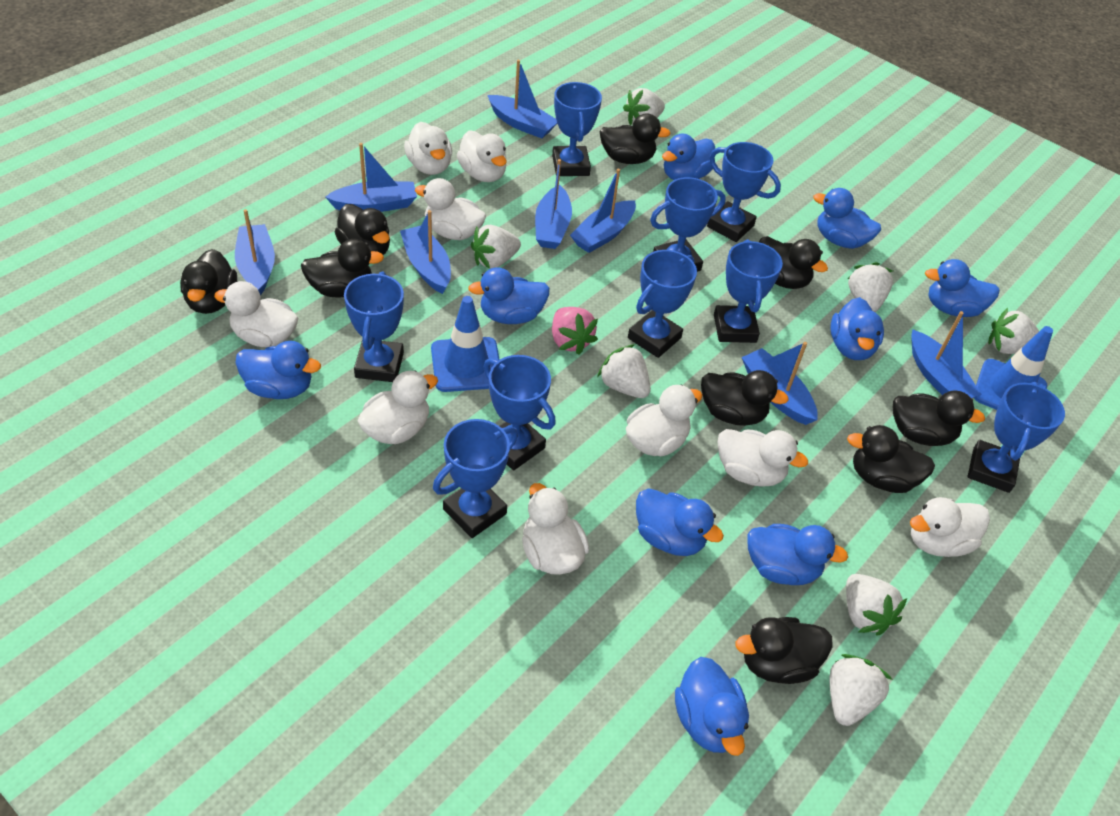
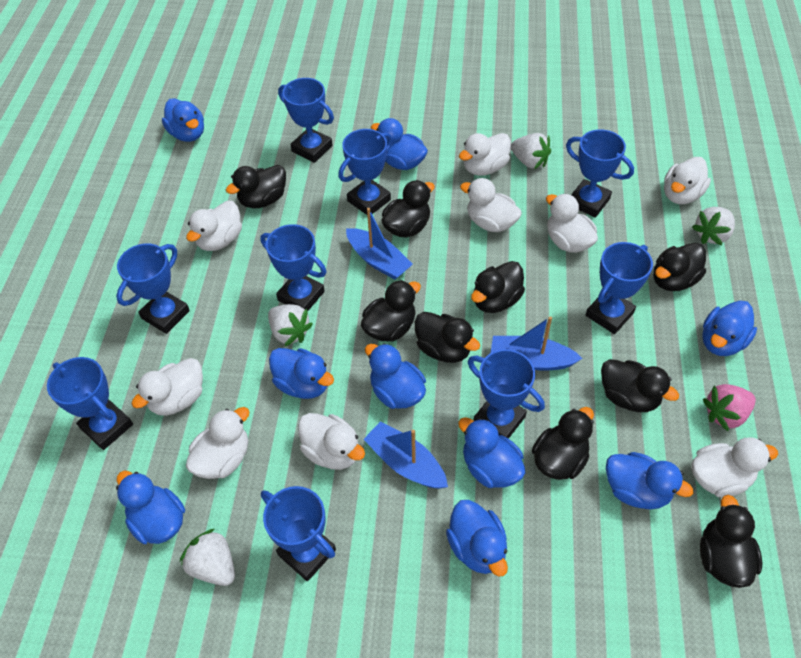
blue boat: 8 -> 3
blue traffic cone: 2 -> 0
white strawberry: 7 -> 4

